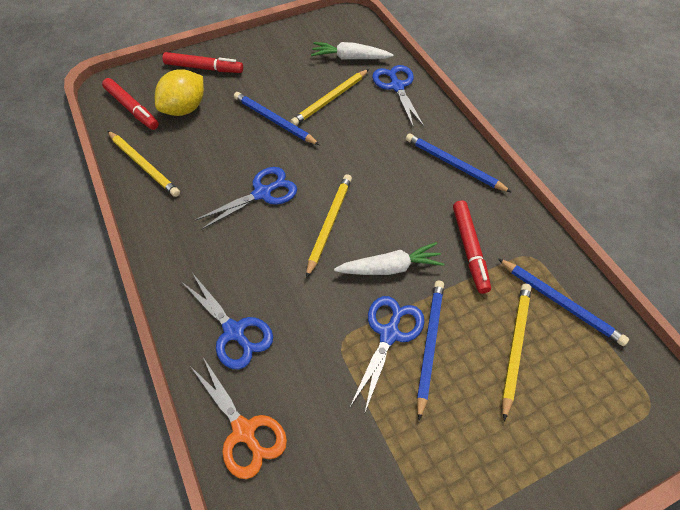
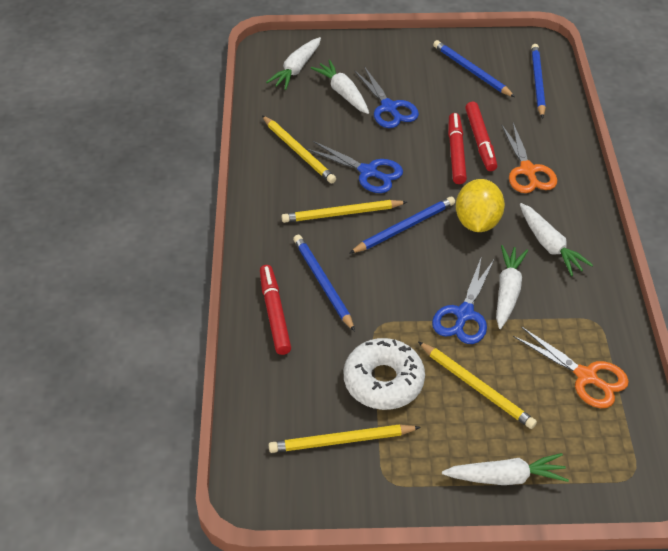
blue scissors: 4 -> 3
orange scissors: 1 -> 2
white carrot: 2 -> 5
white donut: 0 -> 1

